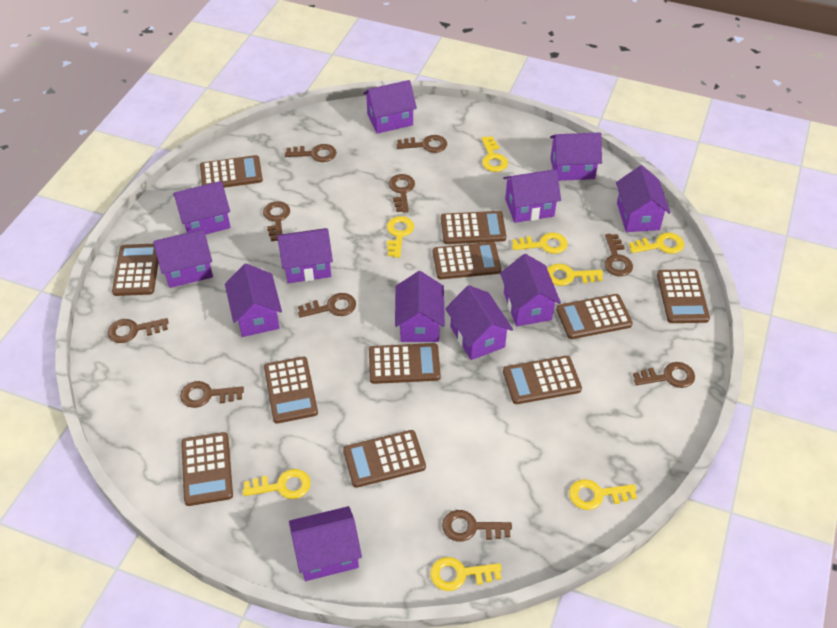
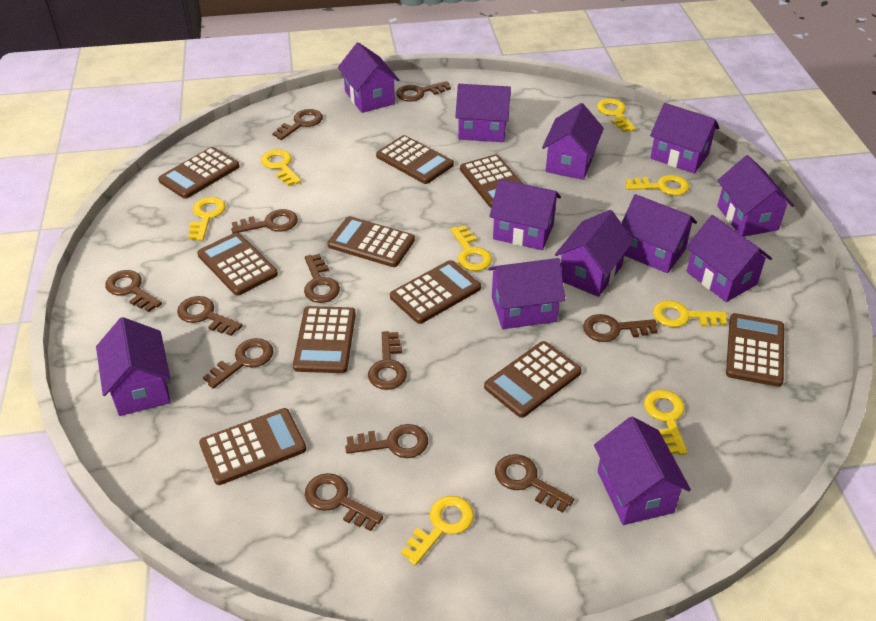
brown calculator: 11 -> 10
brown key: 10 -> 12

